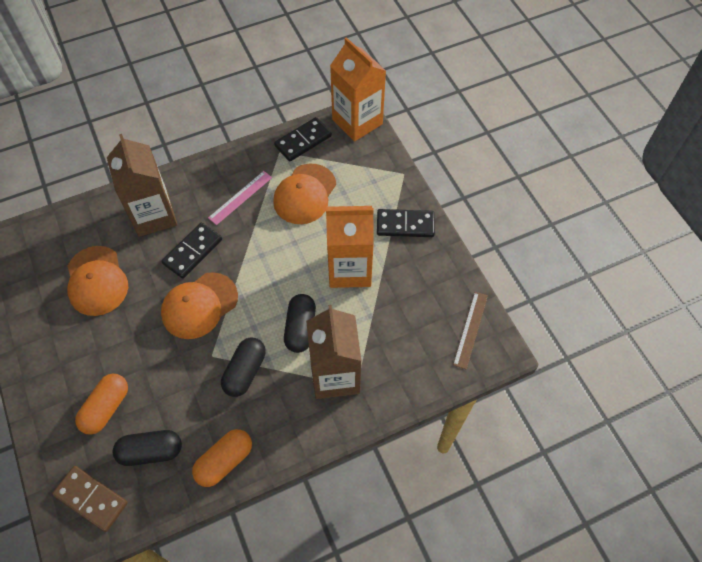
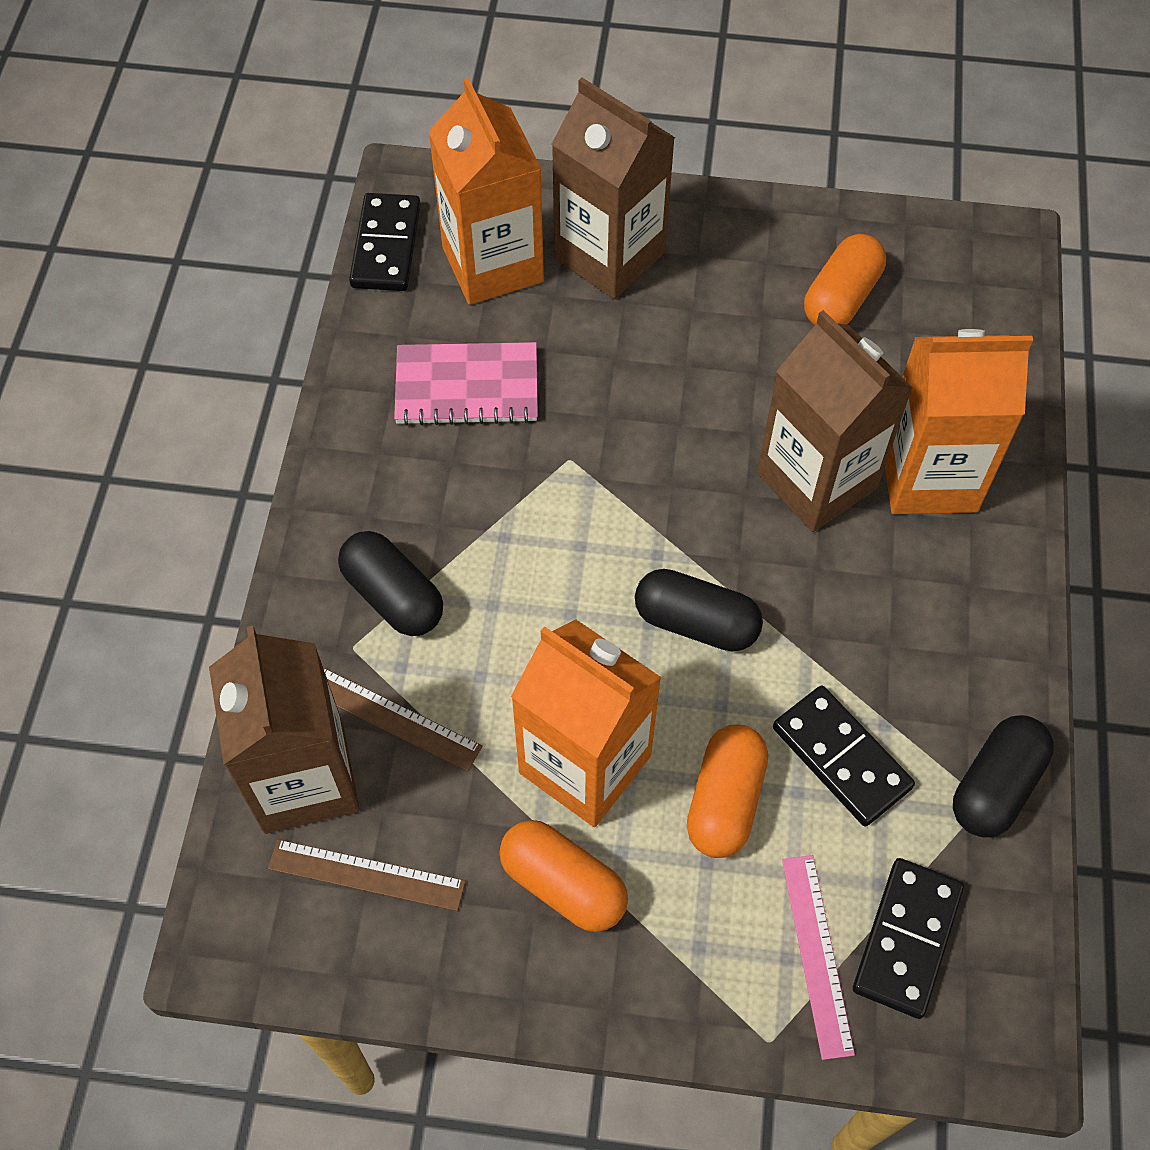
brown carton: 2 -> 3
brown domino: 1 -> 0
brown ruler: 1 -> 2
orange cap: 3 -> 0
orange capsule: 2 -> 3
orange carton: 2 -> 3
pink notebook: 0 -> 1

